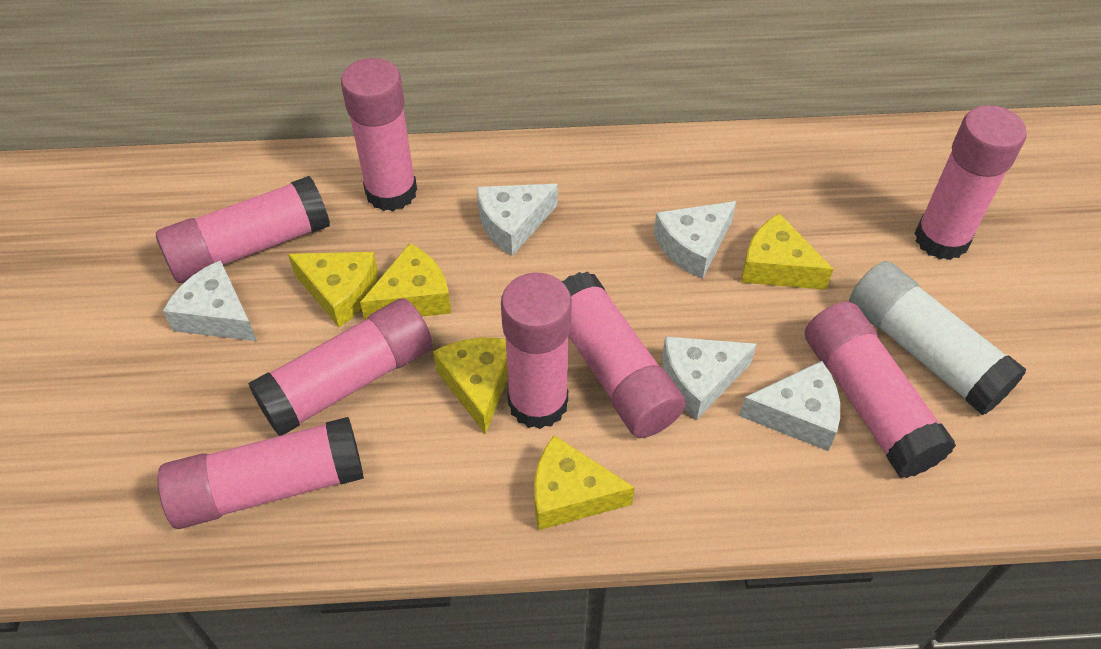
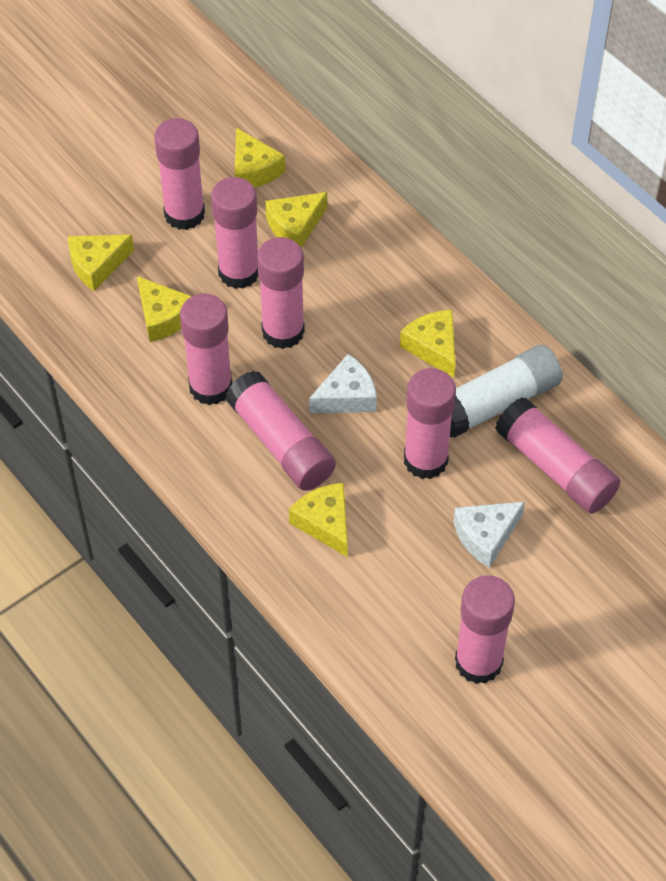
white cheese: 5 -> 2
yellow cheese: 5 -> 6

